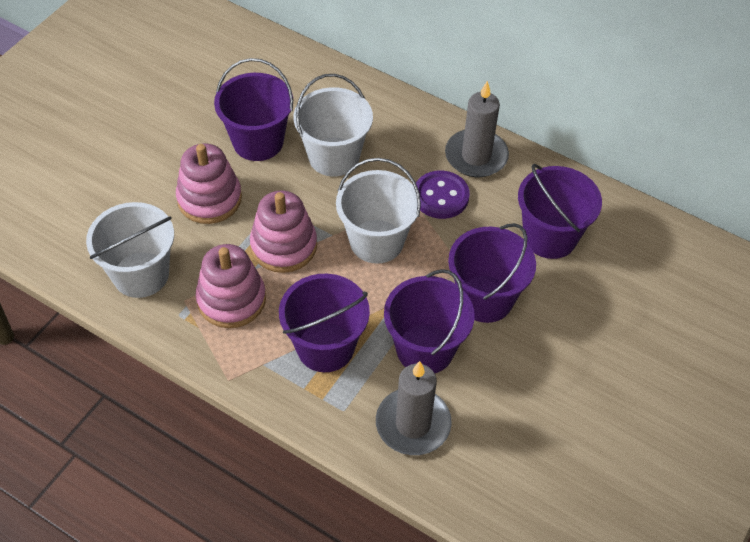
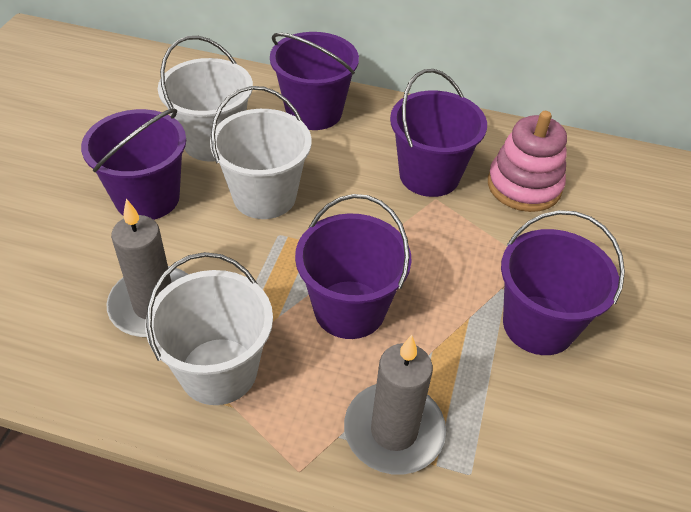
pink stacking toy: 3 -> 1
purple button: 1 -> 0

